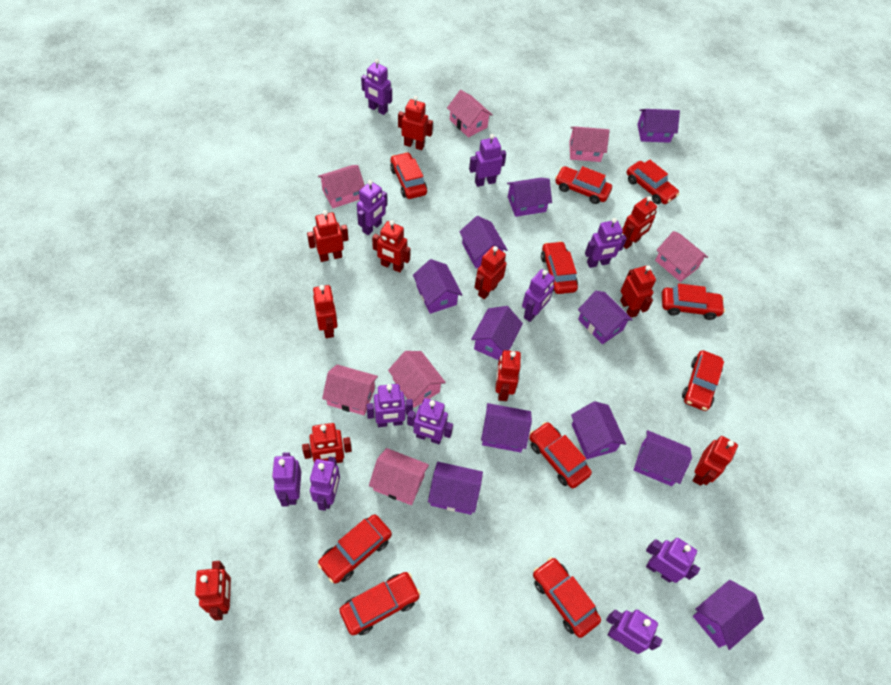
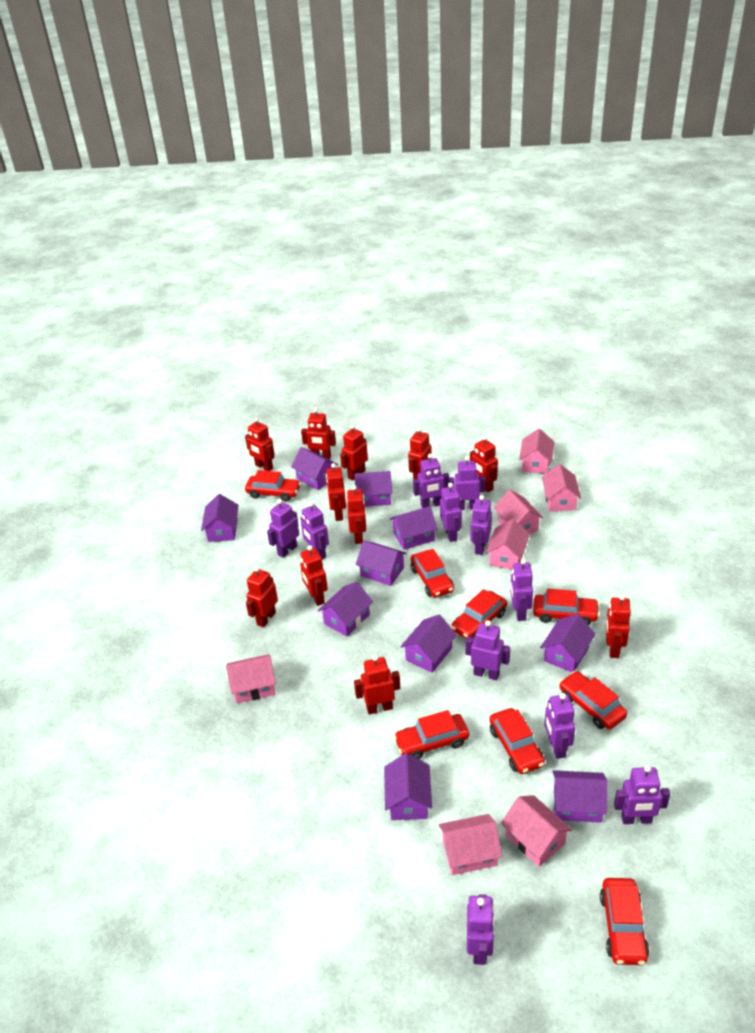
purple house: 11 -> 10
red car: 10 -> 8

